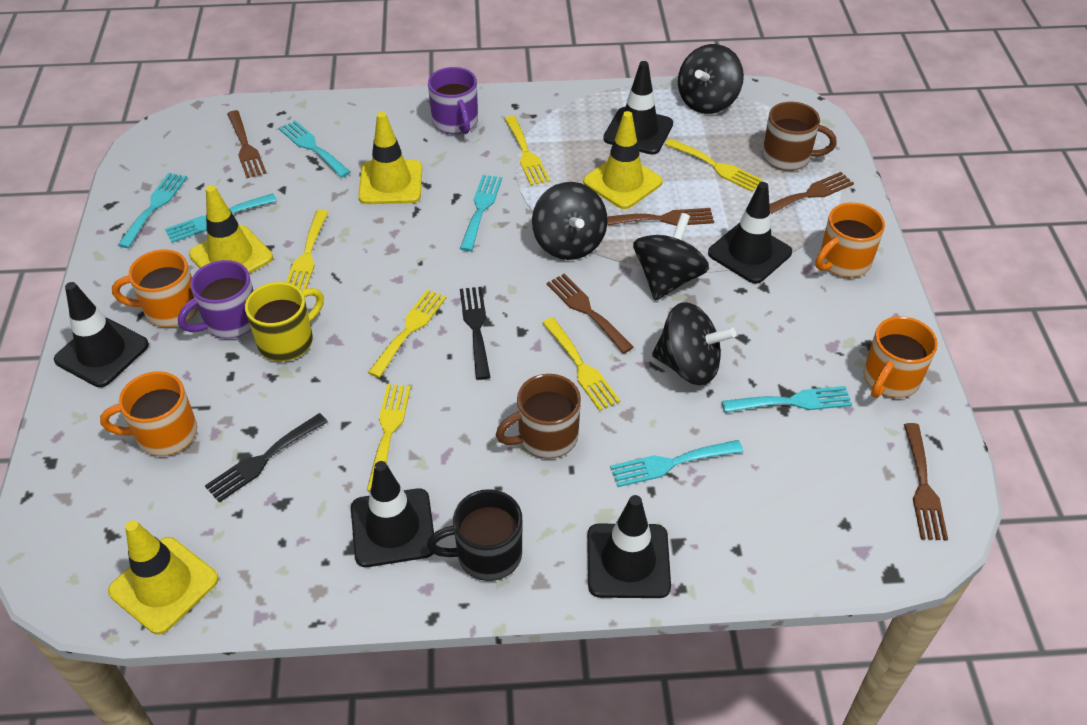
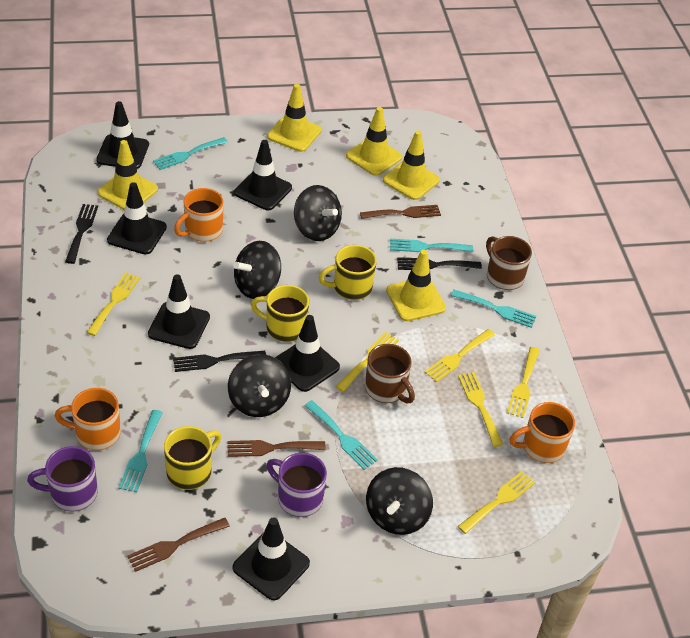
black fork: 2 -> 3
black mug: 1 -> 0
black traffic cone: 5 -> 6
brown fork: 5 -> 3
orange mug: 4 -> 3
turquoise fork: 6 -> 5
yellow mug: 1 -> 3
yellow traffic cone: 4 -> 5

